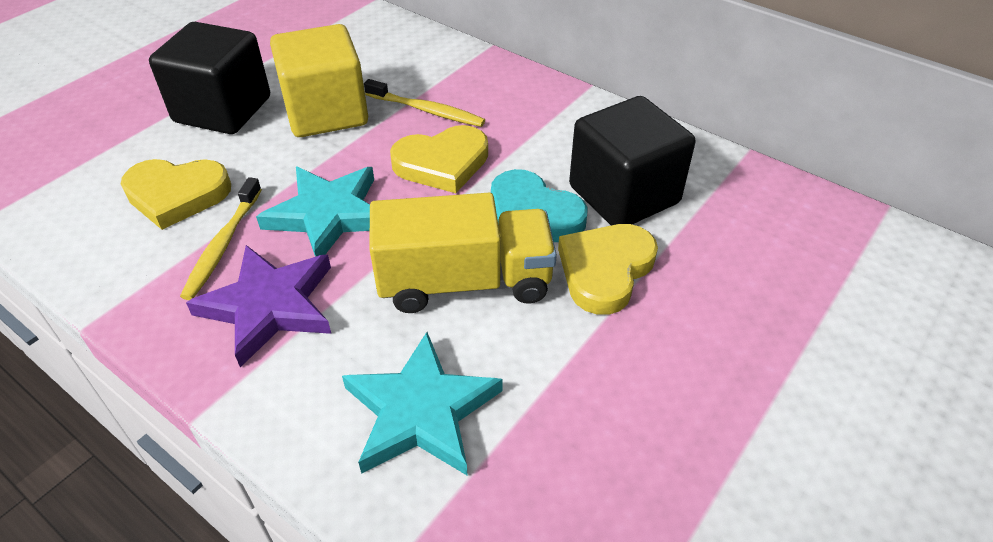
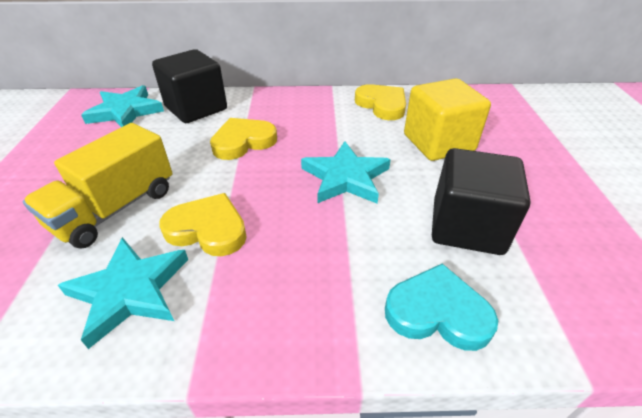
purple star: 1 -> 0
turquoise star: 2 -> 3
yellow toothbrush: 2 -> 0

